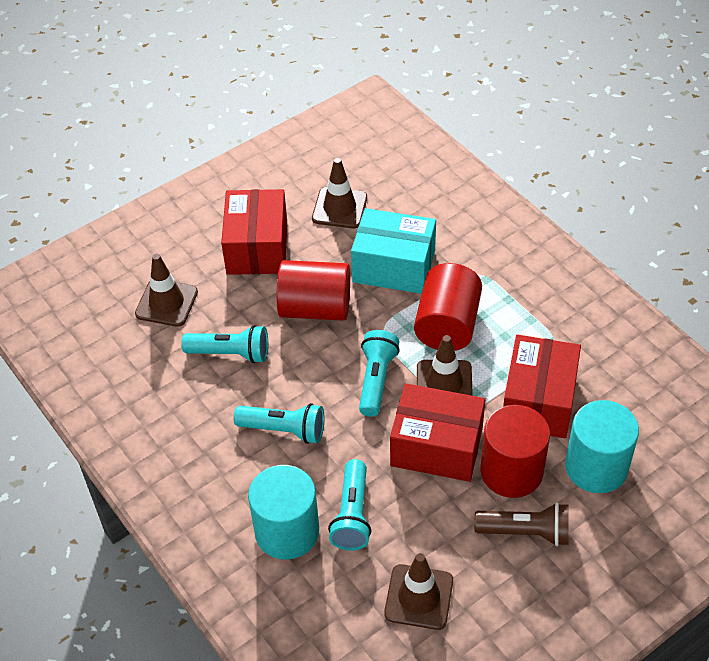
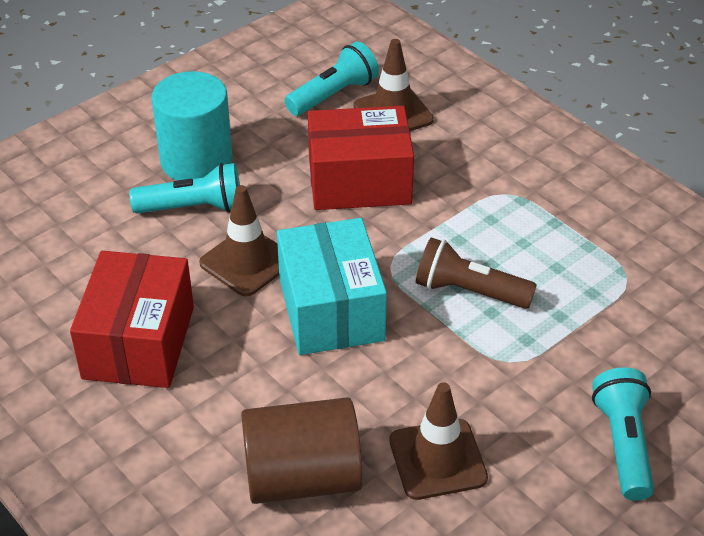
brown cylinder: 0 -> 1
brown traffic cone: 4 -> 3
red box: 3 -> 2
red cylinder: 3 -> 0
turquoise cylinder: 2 -> 1
turquoise flashlight: 4 -> 3

